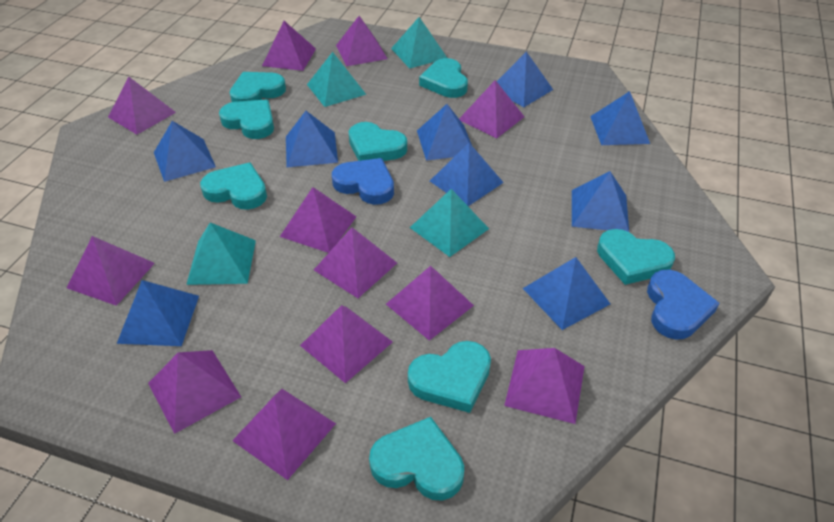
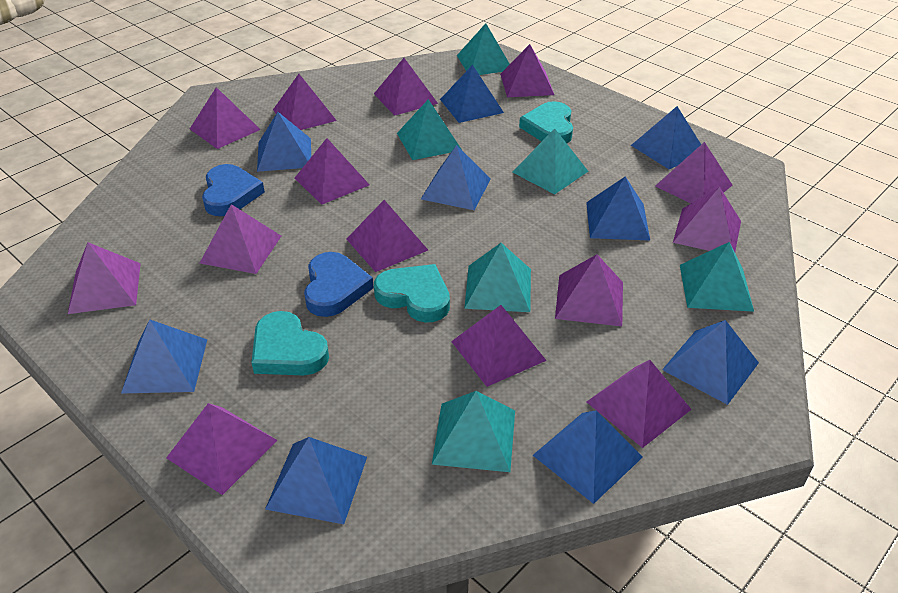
purple pyramid: 12 -> 14
turquoise heart: 8 -> 3
turquoise pyramid: 4 -> 6

